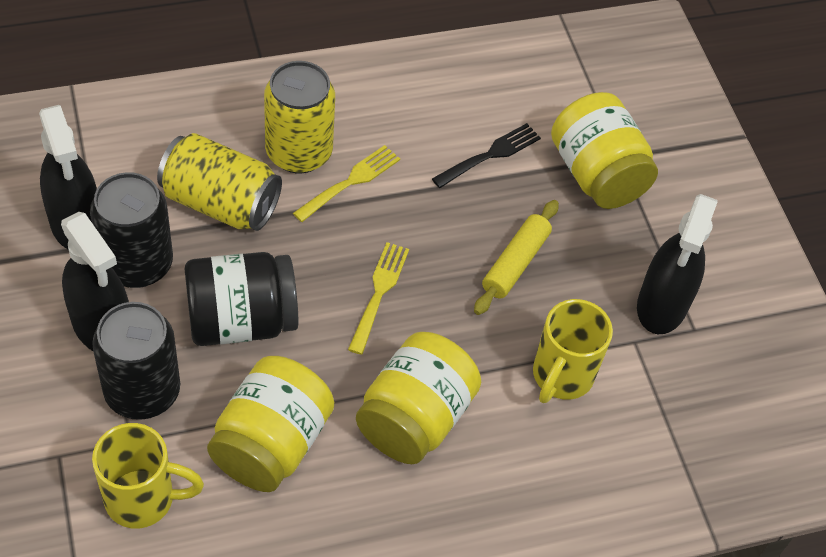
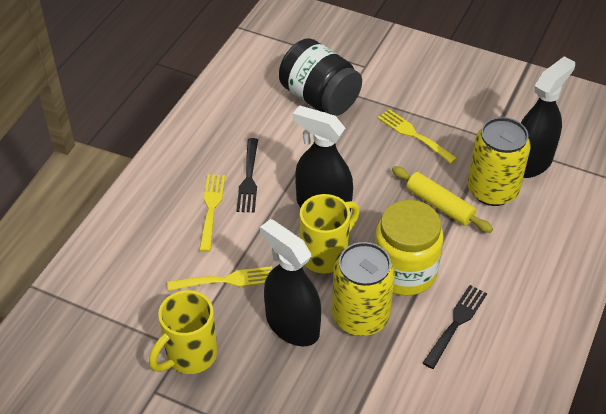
black can: 2 -> 0
black fork: 1 -> 2
yellow fork: 2 -> 3
yellow jar: 3 -> 1

